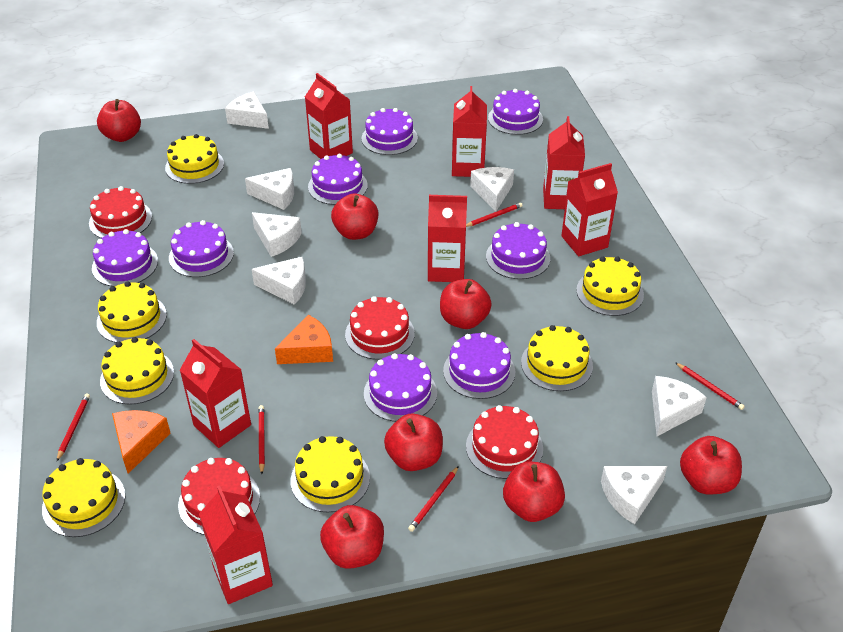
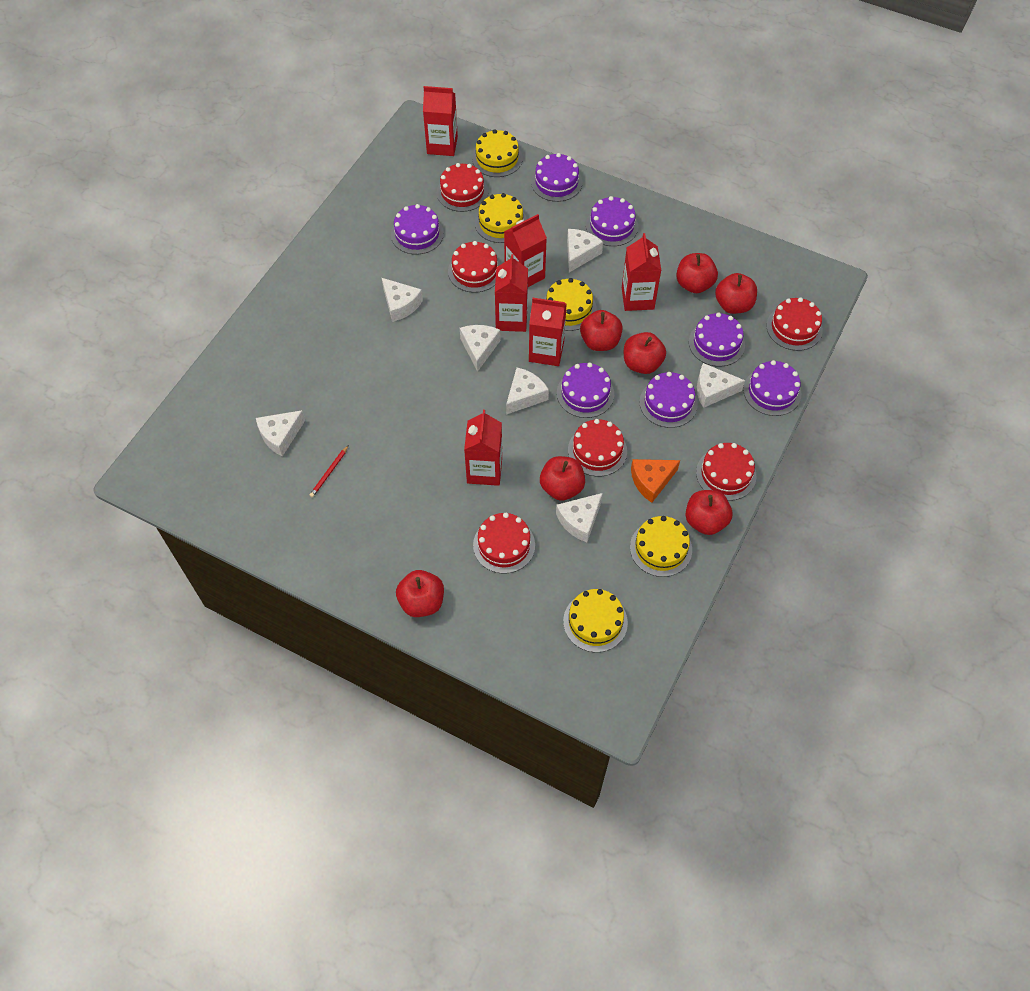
orange cheese: 2 -> 1
purple cake: 8 -> 7
red cake: 4 -> 6
red carton: 7 -> 6
red pencil: 5 -> 1
yellow cake: 7 -> 5

